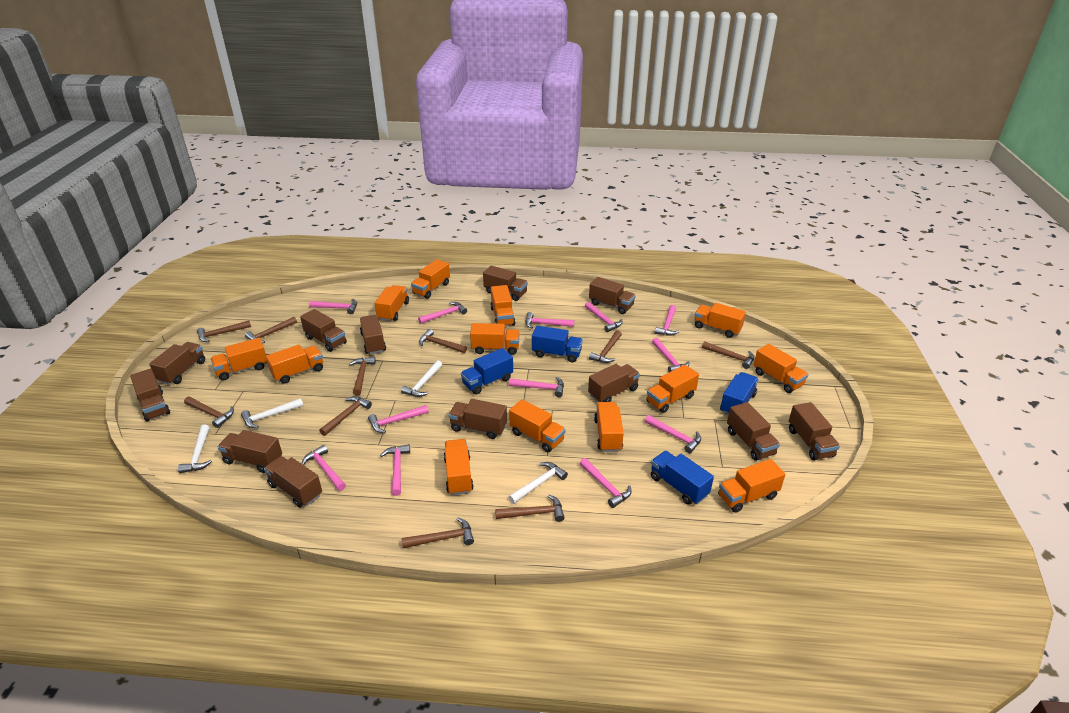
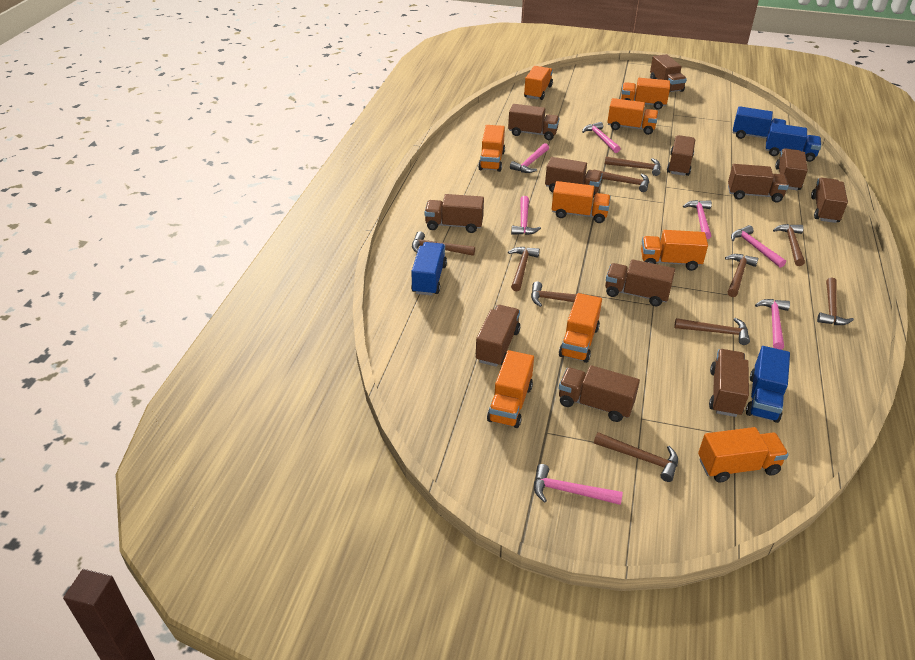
orange truck: 13 -> 9
pink hammer: 12 -> 7
white hammer: 4 -> 0

